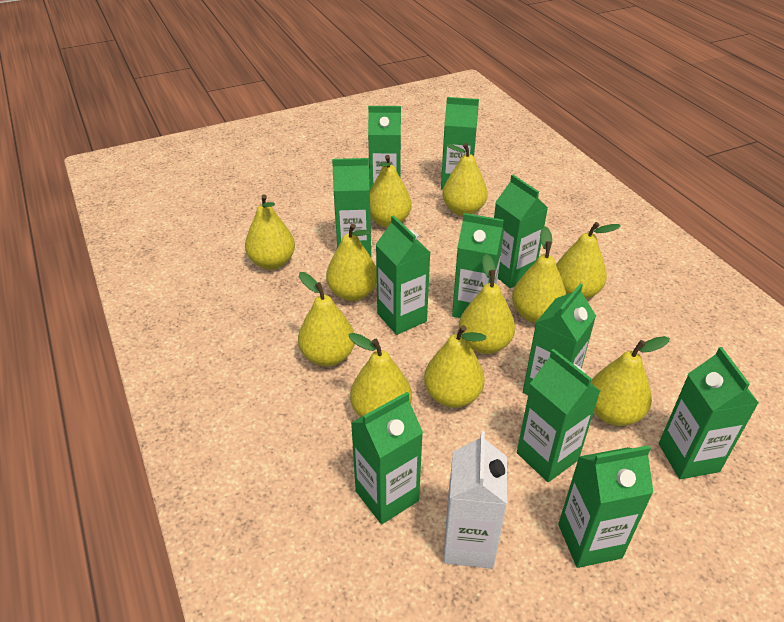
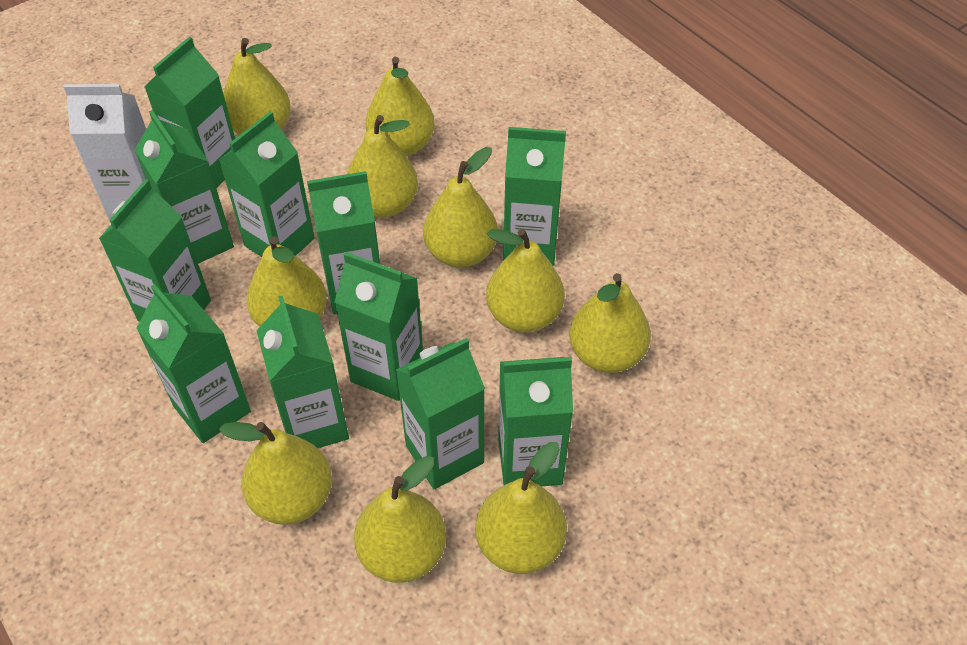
yellow pear: 11 -> 10

